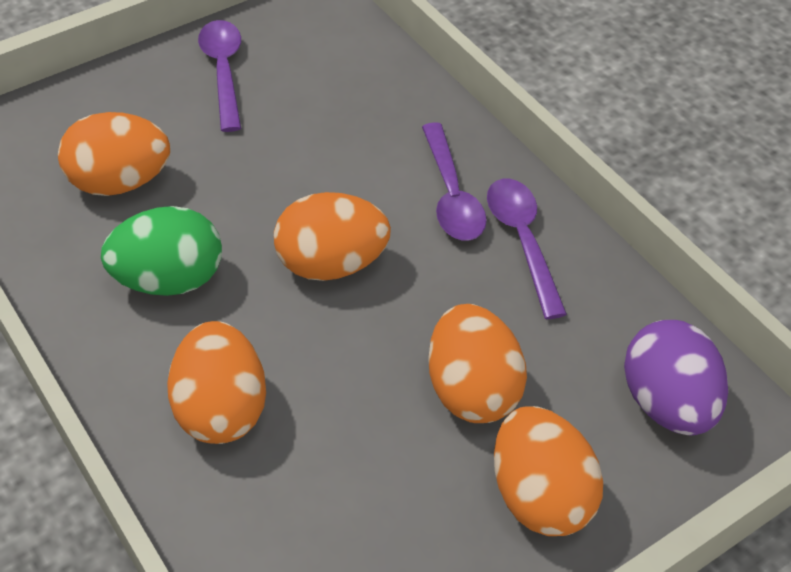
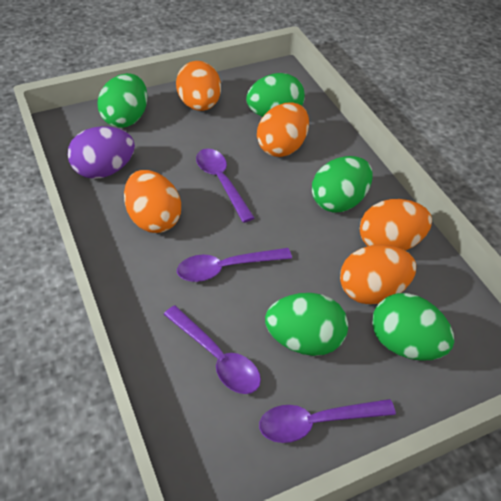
green egg: 1 -> 5
purple spoon: 3 -> 4

